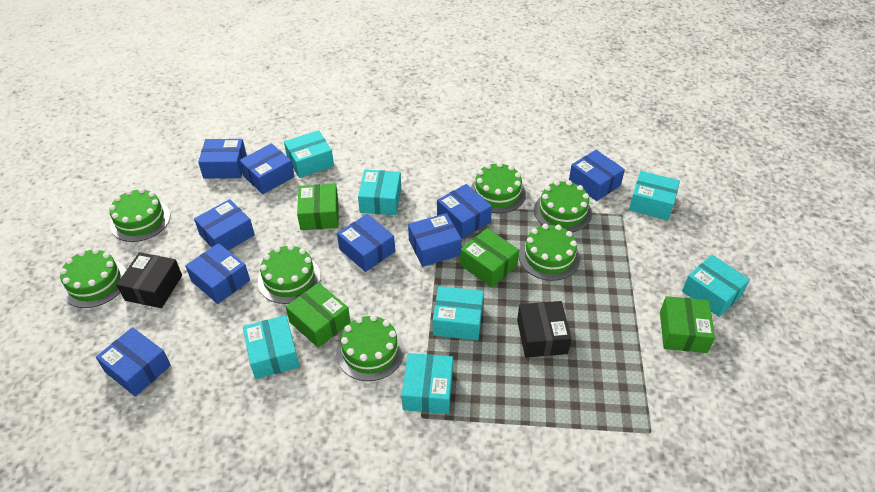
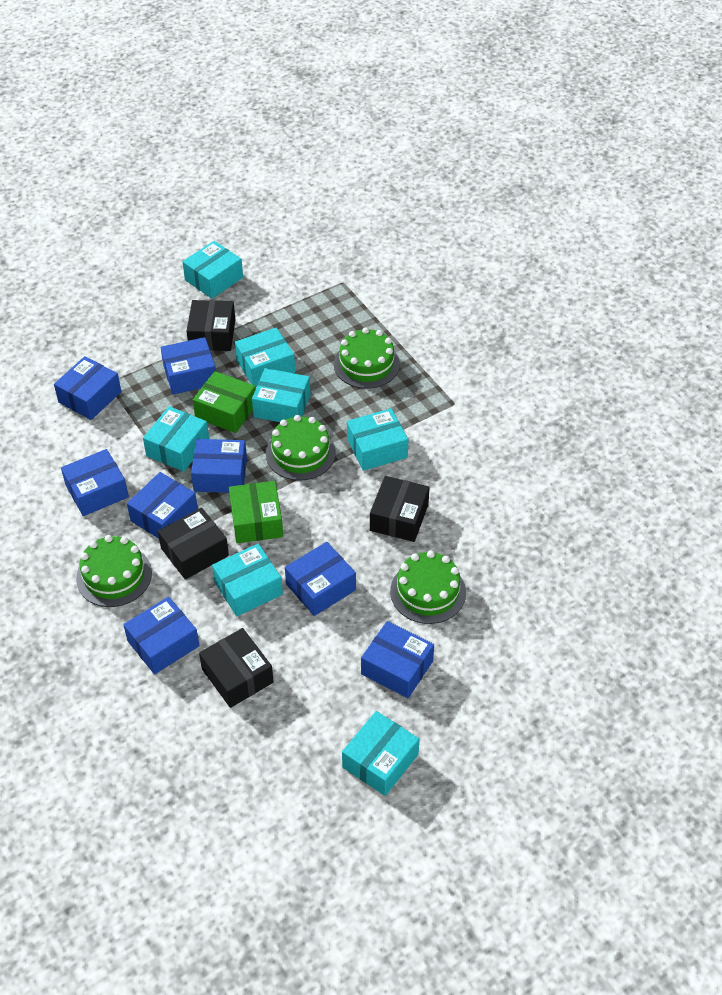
black box: 2 -> 4
blue box: 9 -> 8
green box: 4 -> 2
green cake: 7 -> 4

